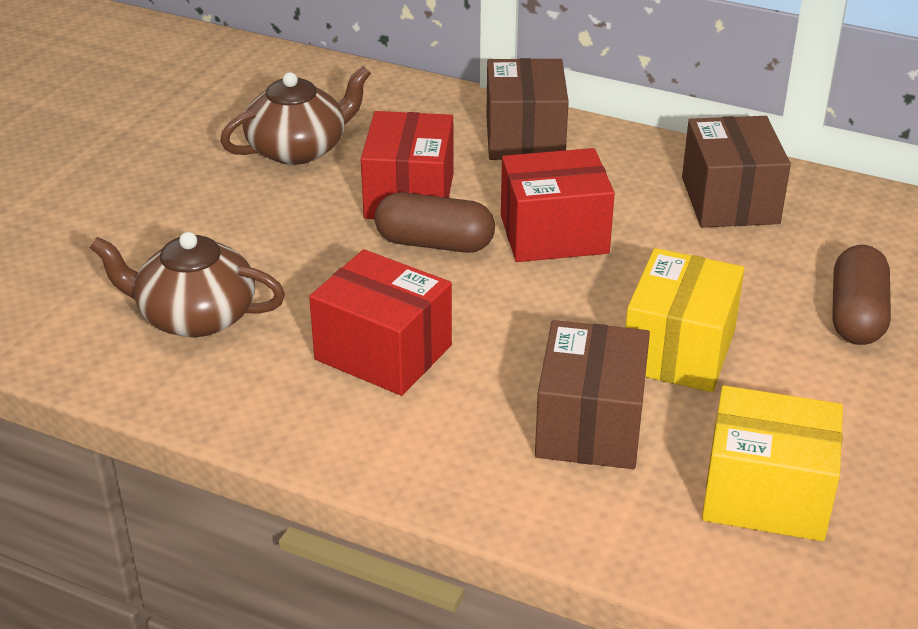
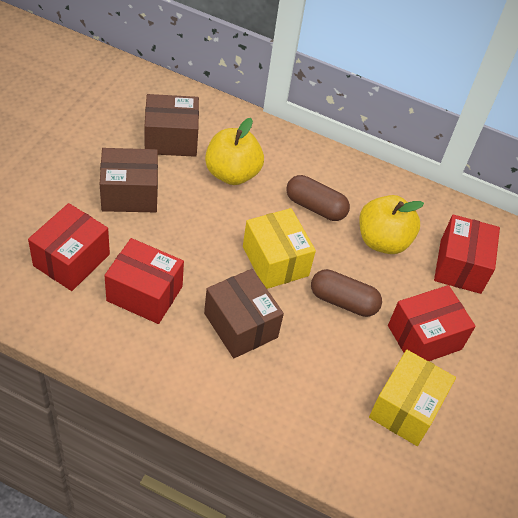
brown teapot: 2 -> 0
red box: 3 -> 4
yellow apple: 0 -> 2

